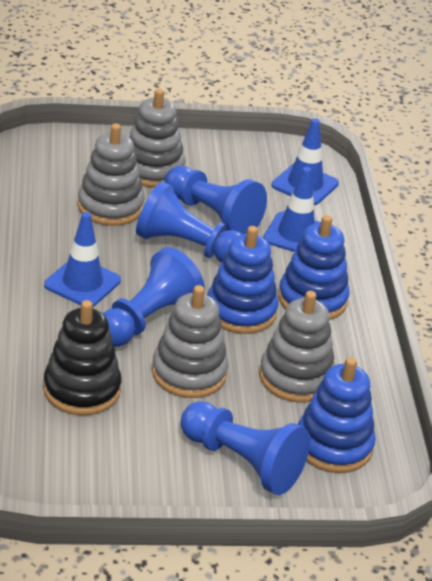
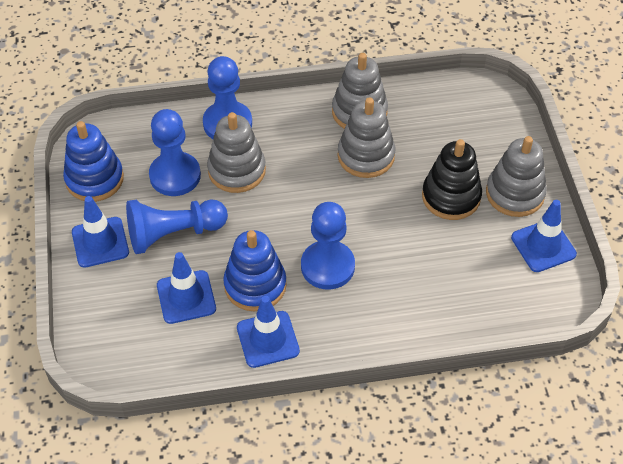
blue stacking toy: 3 -> 2
blue traffic cone: 3 -> 4

